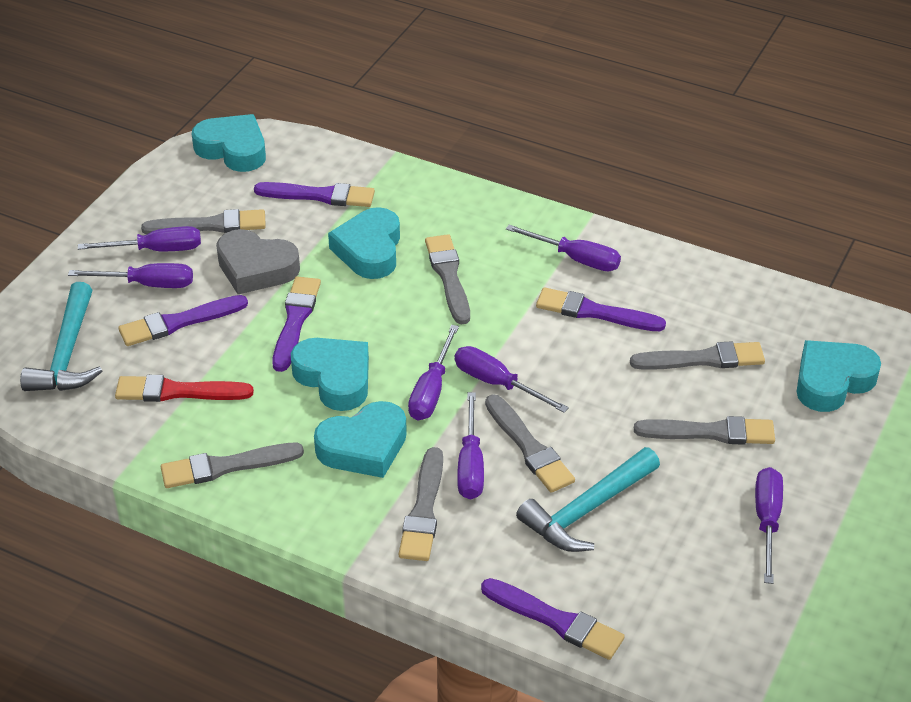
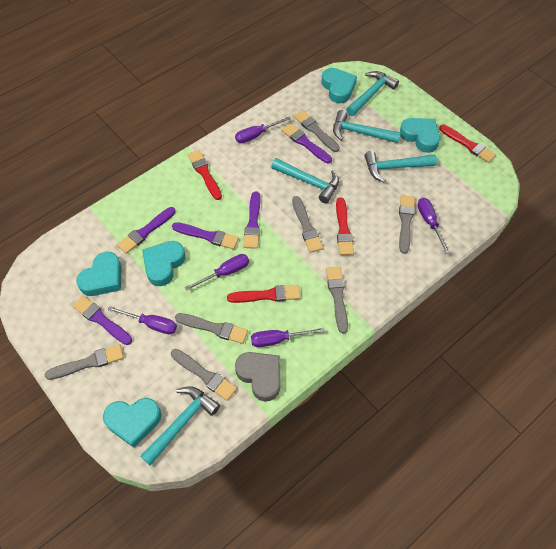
purple screwdriver: 7 -> 5
red brush: 1 -> 4
turquoise hammer: 2 -> 5

